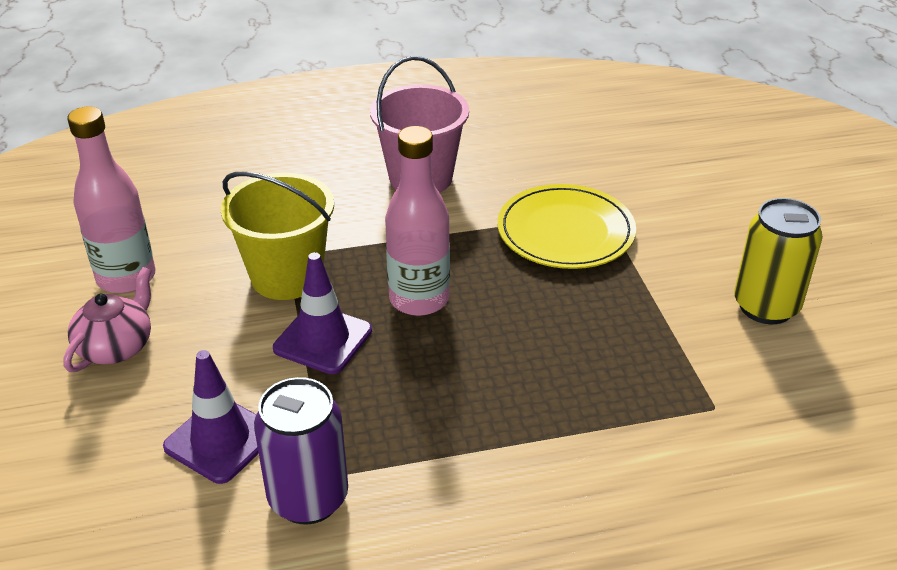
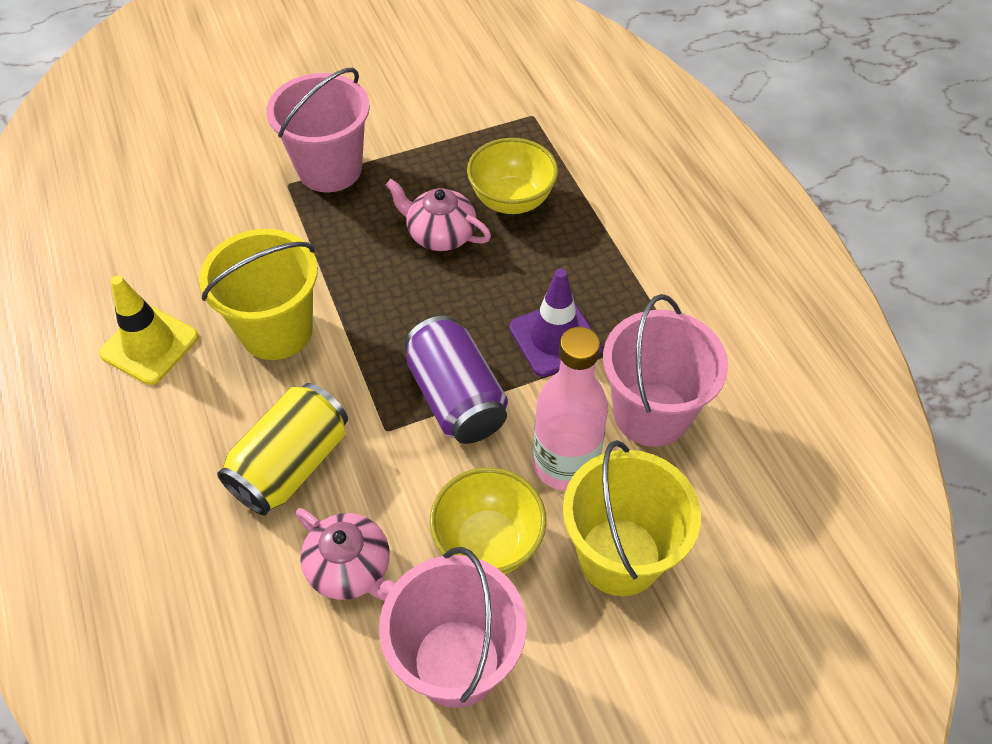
pink bottle: 2 -> 1
pink bucket: 1 -> 3
pink teapot: 1 -> 2
purple traffic cone: 2 -> 1
yellow bowl: 0 -> 2
yellow bucket: 1 -> 2
yellow plate: 1 -> 0
yellow traffic cone: 0 -> 1

